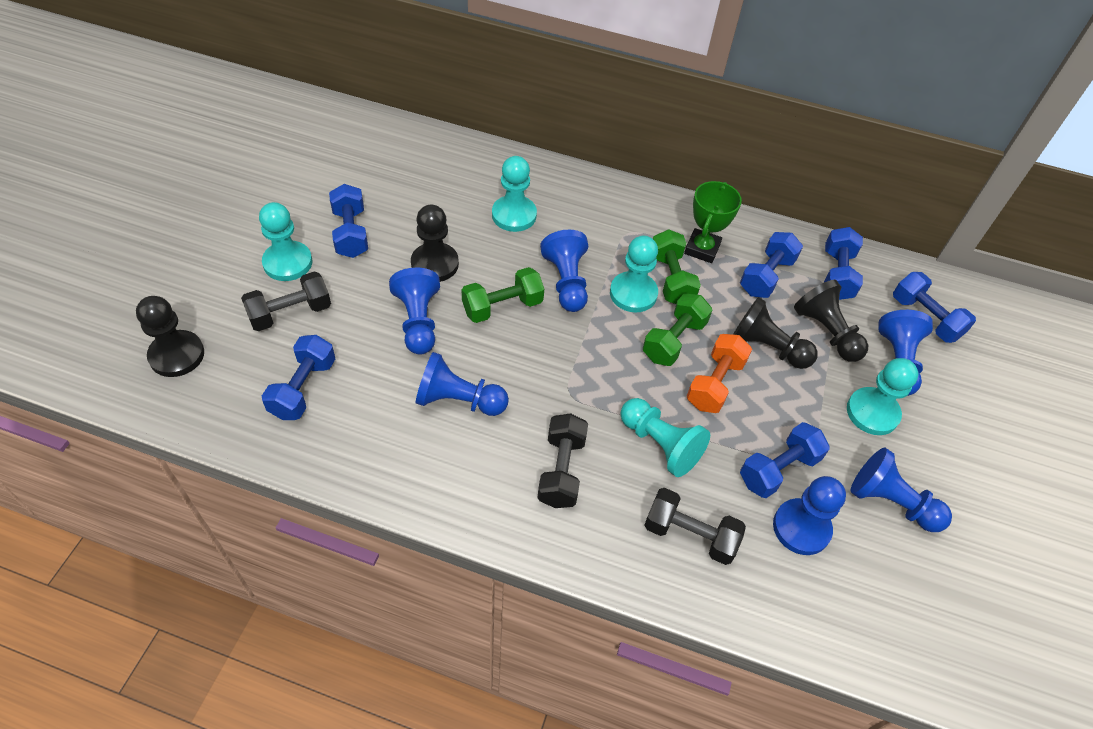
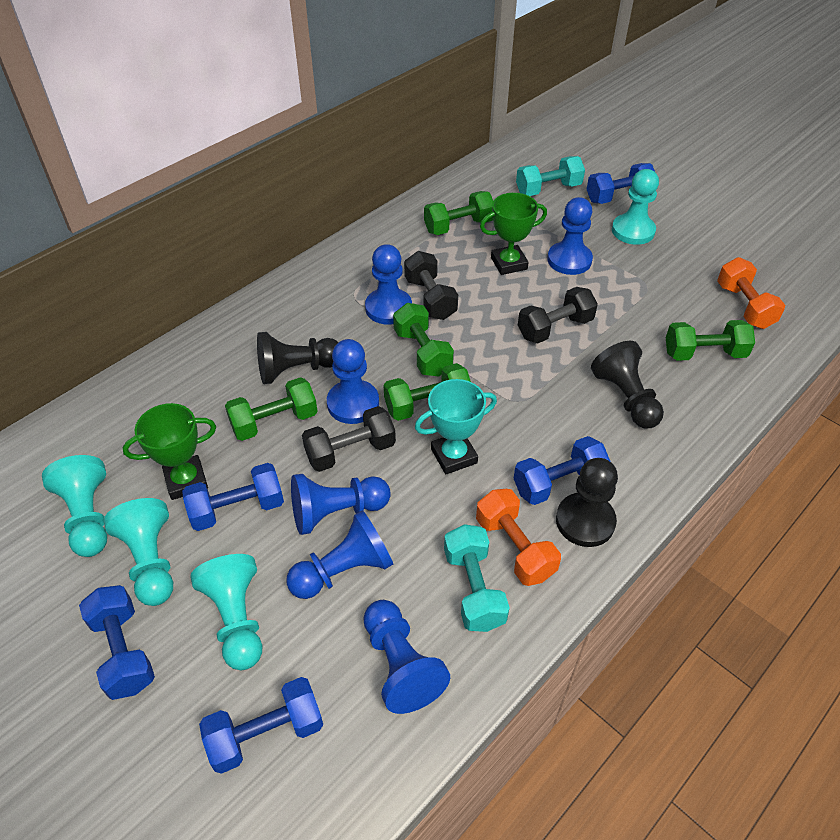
black pawn: 4 -> 3
blue dumbbell: 6 -> 5
green dumbbell: 3 -> 5
green trophy: 1 -> 2
orange dumbbell: 1 -> 2
turquoise dumbbell: 0 -> 2
turquoise pawn: 5 -> 4
turquoise trophy: 0 -> 1

